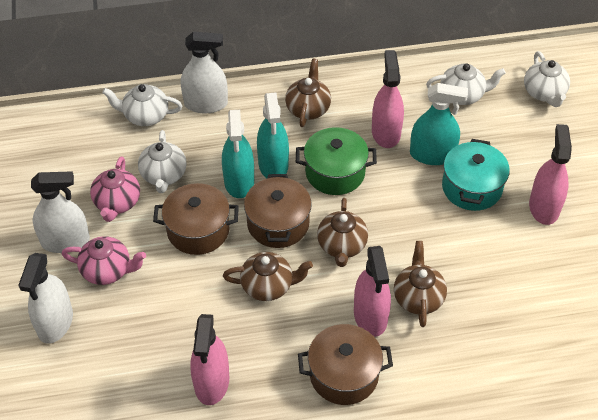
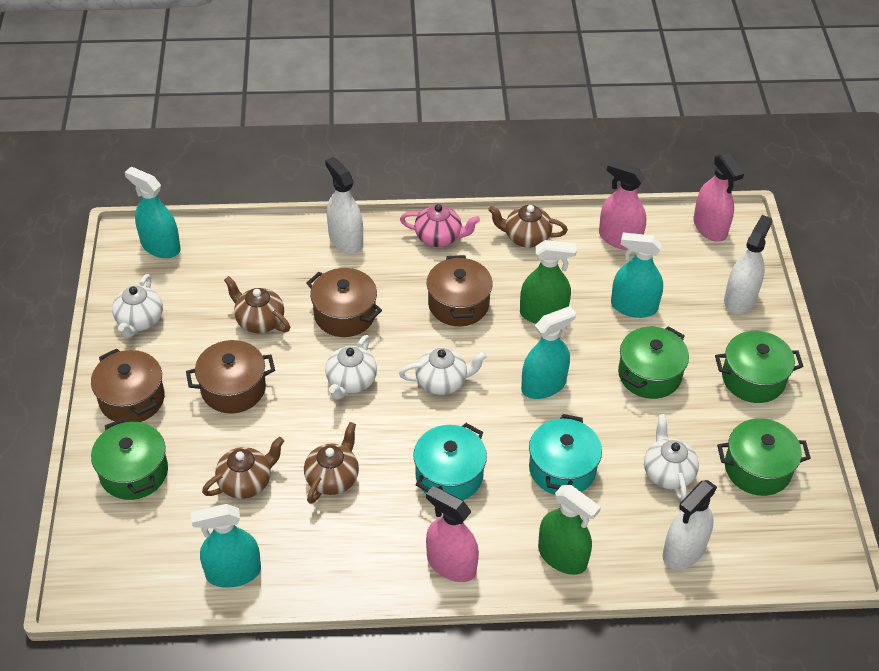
brown pot: 3 -> 4
green pot: 1 -> 4
green spray bottle: 0 -> 2
pink spray bottle: 4 -> 3
pink teapot: 2 -> 1
turquoise pot: 1 -> 2
turquoise spray bottle: 3 -> 4

